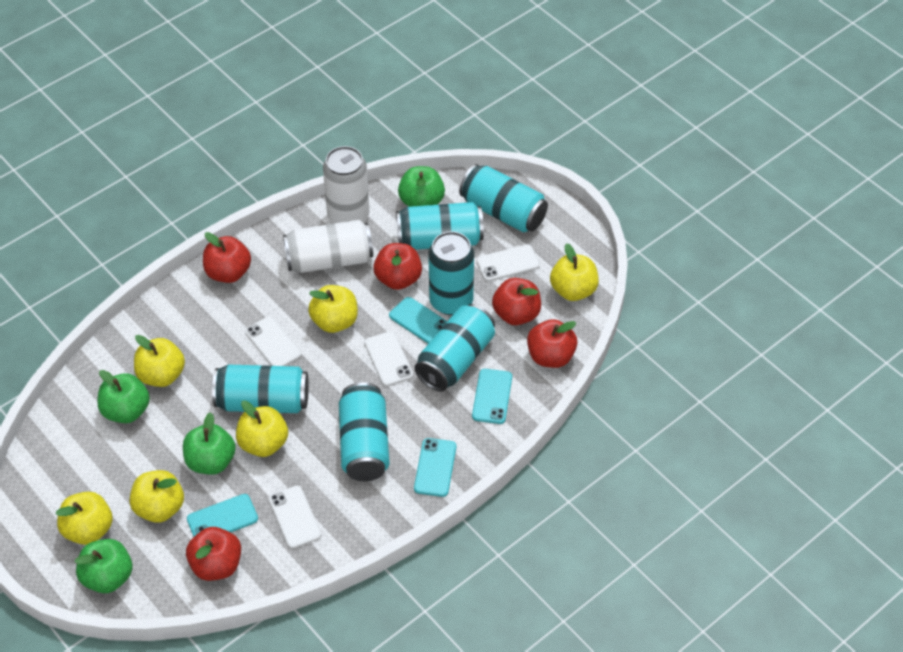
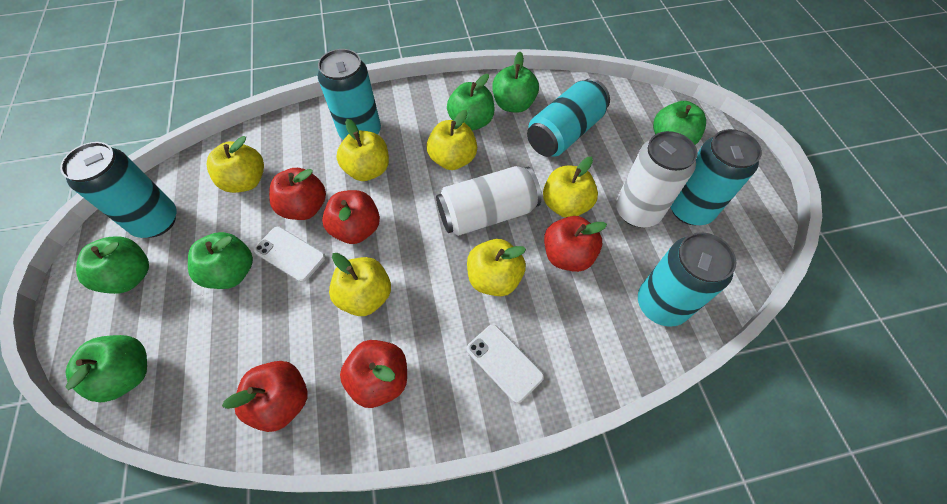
green apple: 4 -> 6
turquoise can: 6 -> 5
turquoise phone: 4 -> 0
white phone: 4 -> 2

